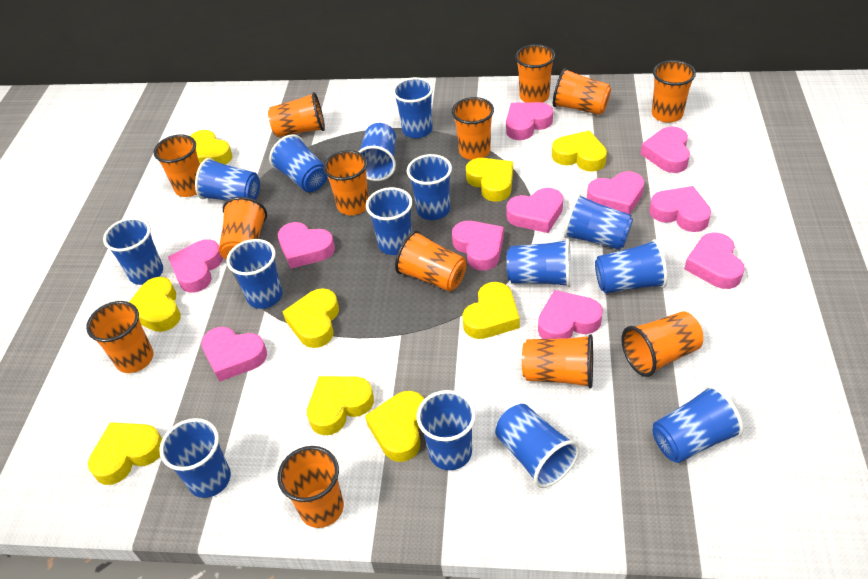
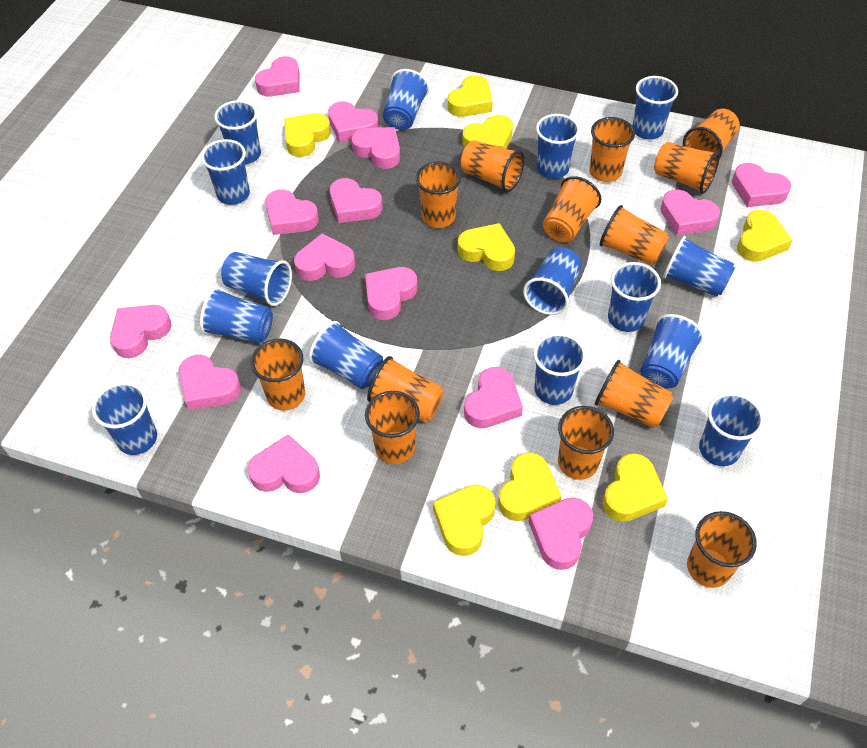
pink heart: 11 -> 14
yellow heart: 9 -> 8

